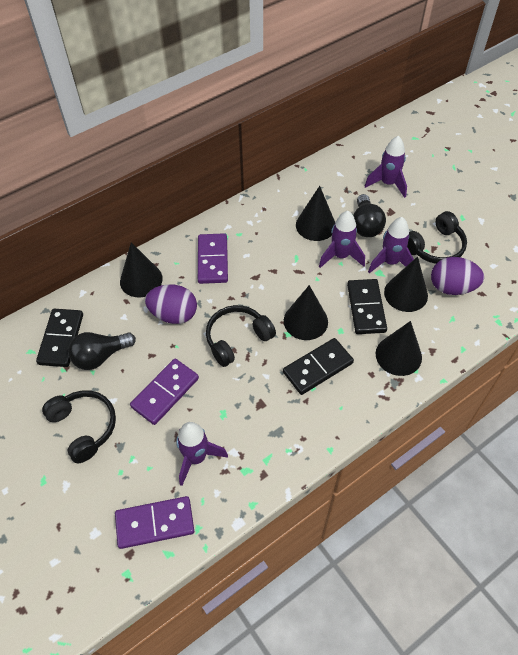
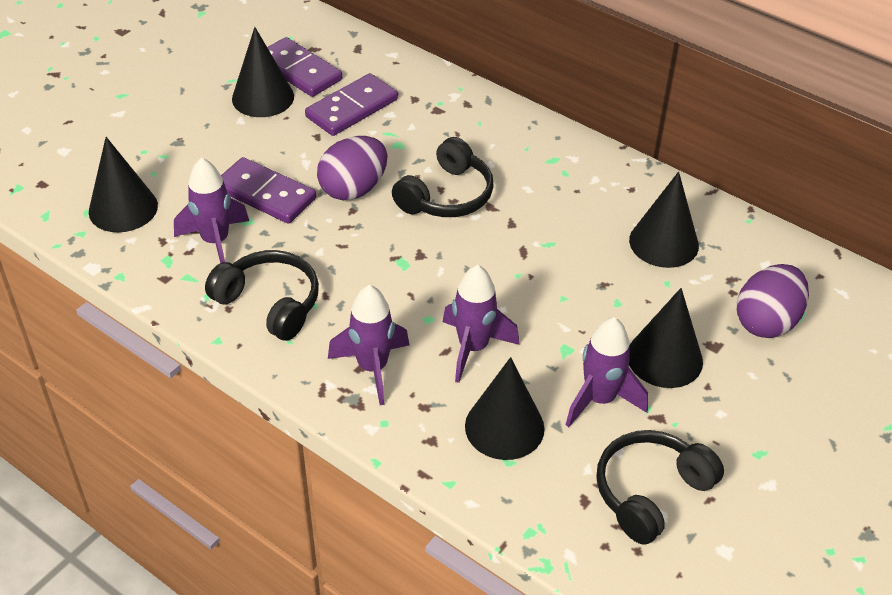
black domino: 3 -> 0
black light bulb: 2 -> 0

